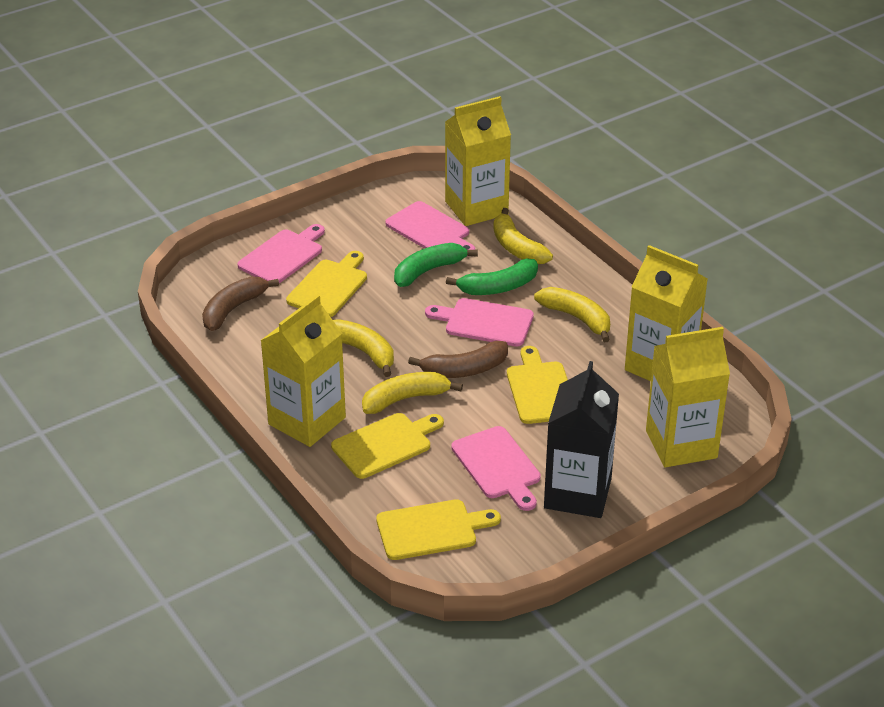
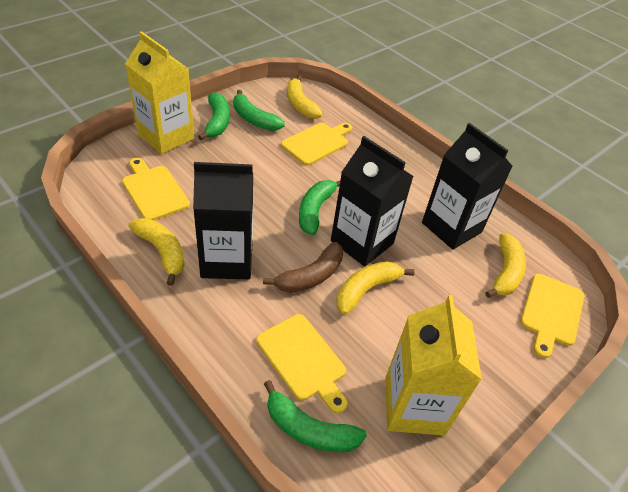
black carton: 1 -> 3
brown banana: 2 -> 1
green banana: 2 -> 4
pink cutting board: 4 -> 0
yellow carton: 4 -> 2

